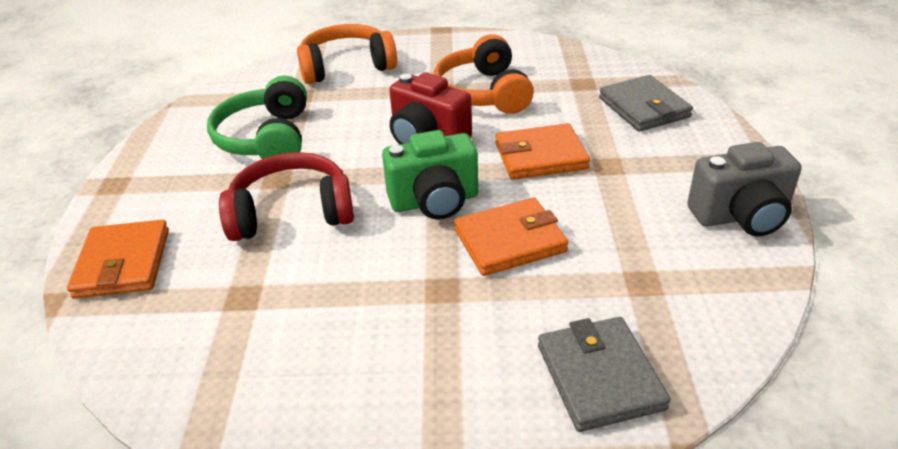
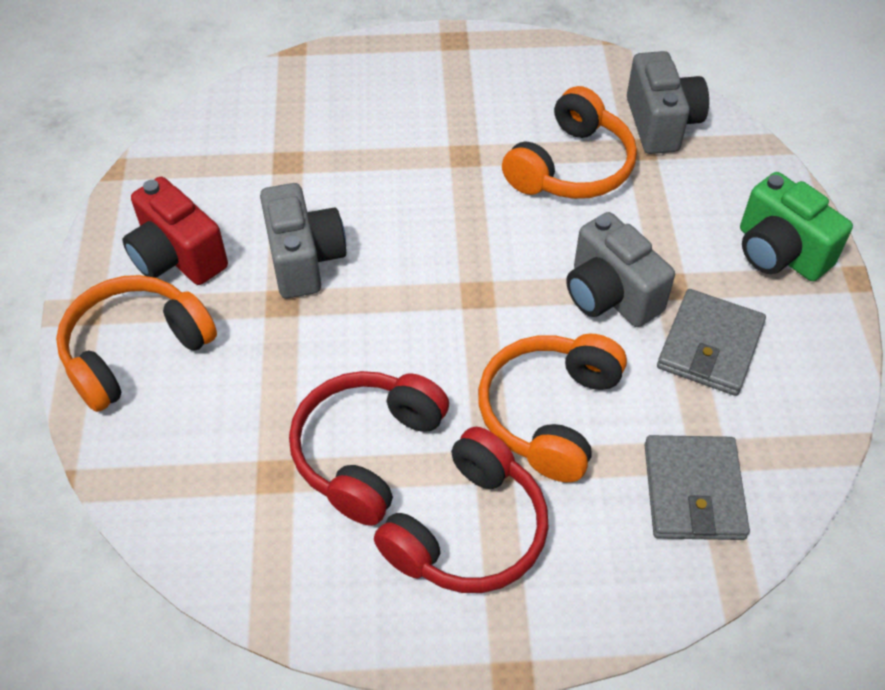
green headphones: 1 -> 0
grey camera: 1 -> 3
orange headphones: 2 -> 3
orange wallet: 3 -> 0
red headphones: 1 -> 2

